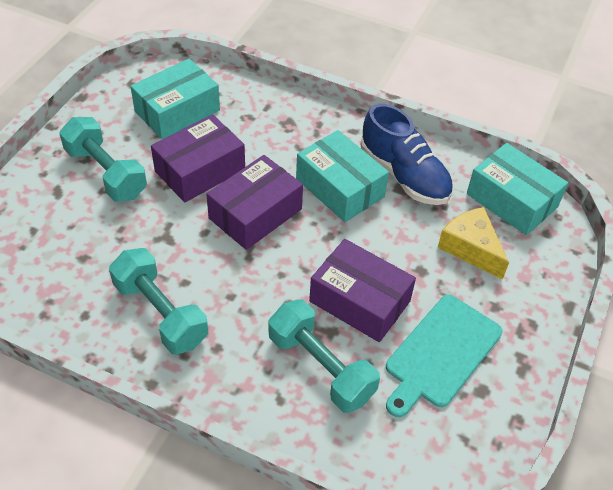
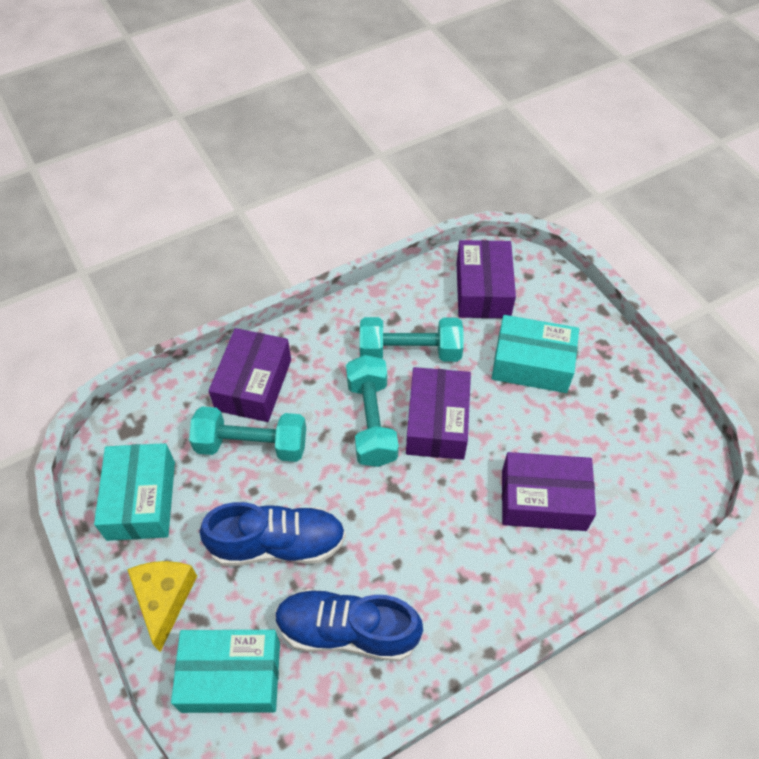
blue shoe: 1 -> 2
purple box: 3 -> 4
turquoise cutting board: 1 -> 0

